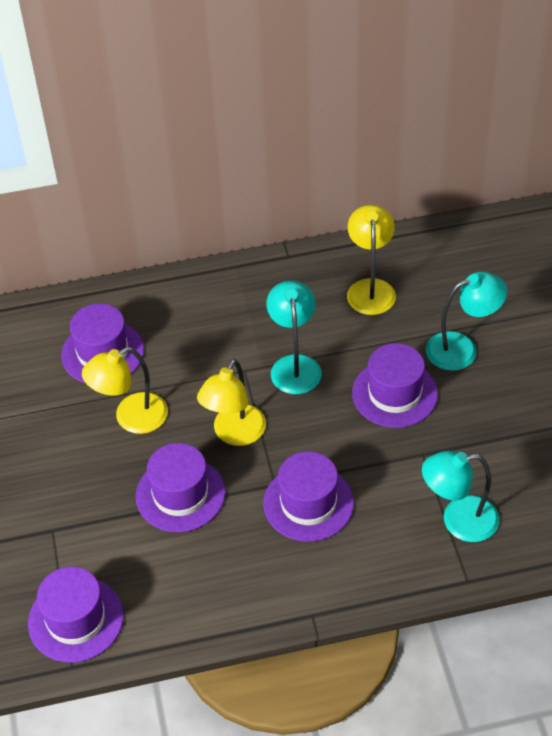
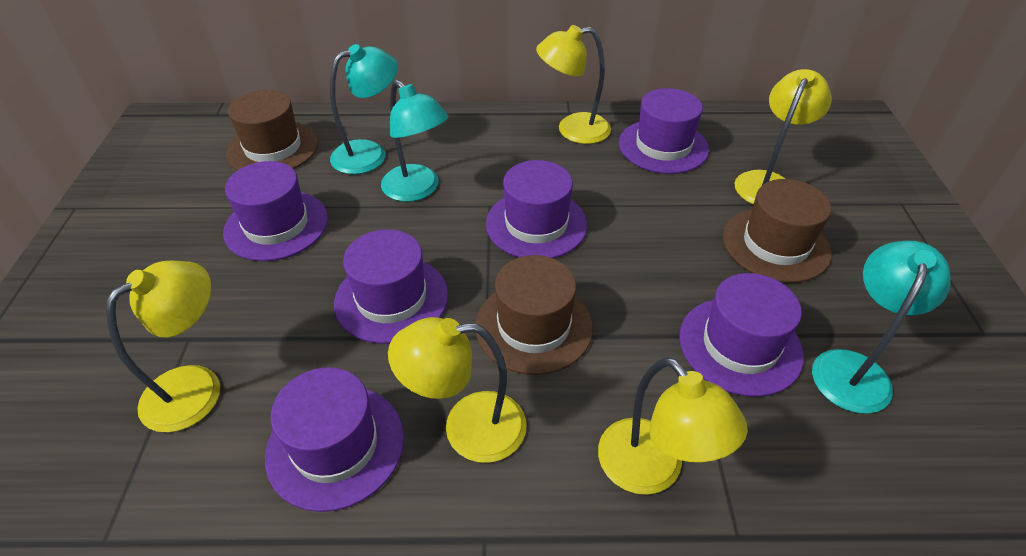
brown hat: 0 -> 3
purple hat: 5 -> 6
yellow lamp: 3 -> 5

